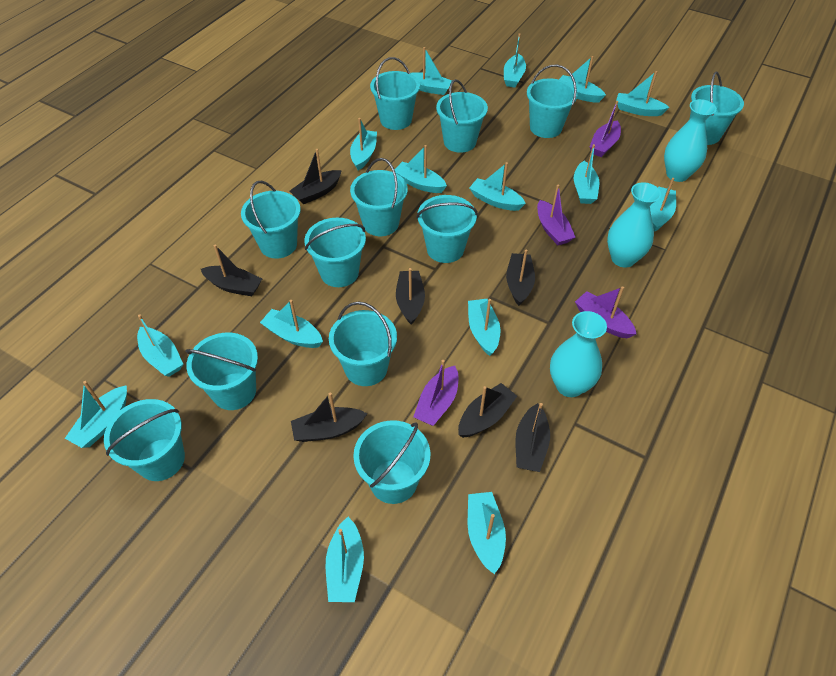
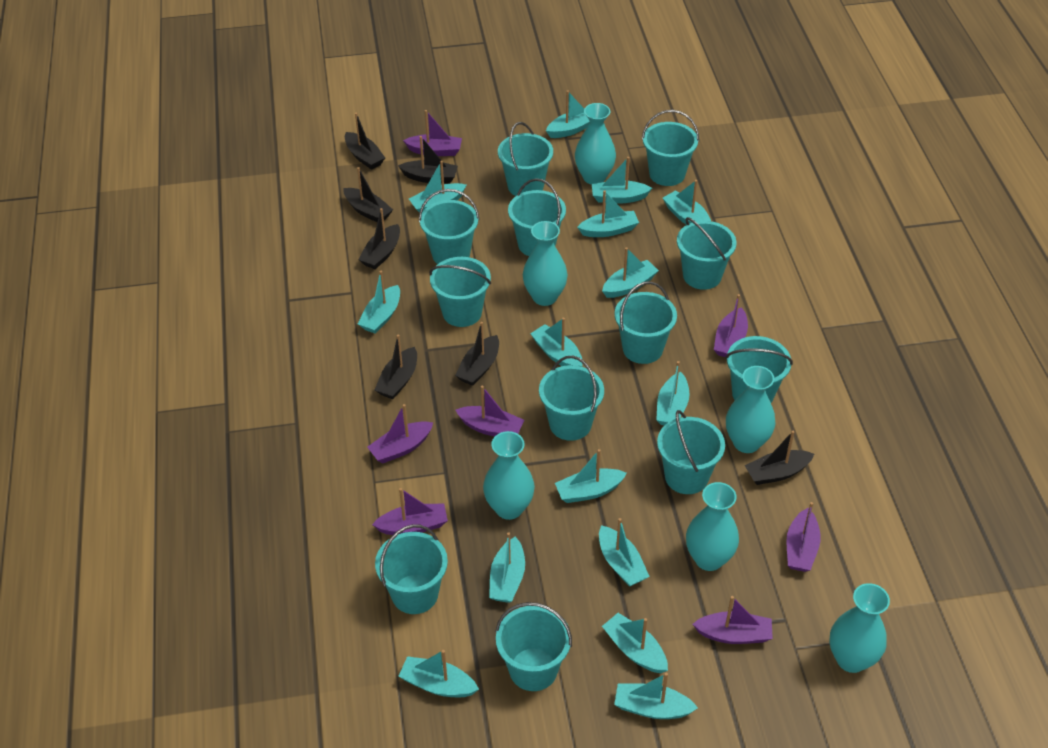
purple boat: 4 -> 7
turquoise vase: 3 -> 6

